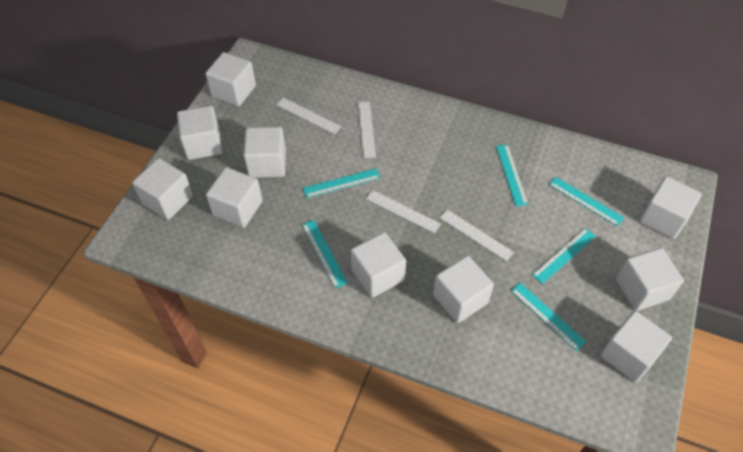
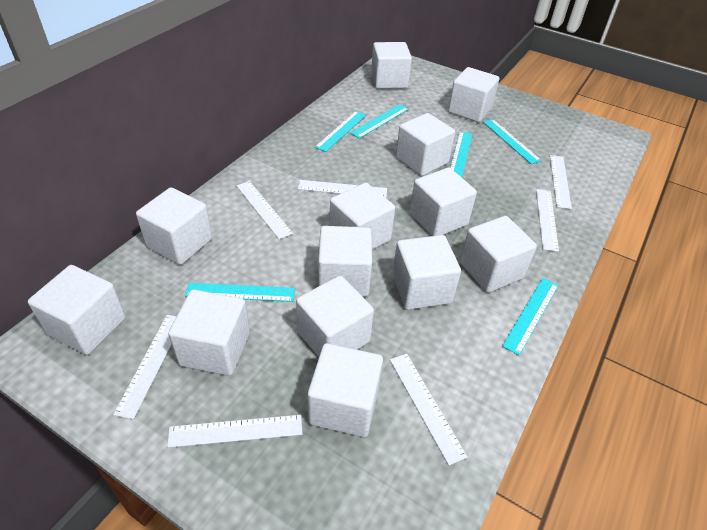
white cube: 10 -> 13
white ruler: 4 -> 7

